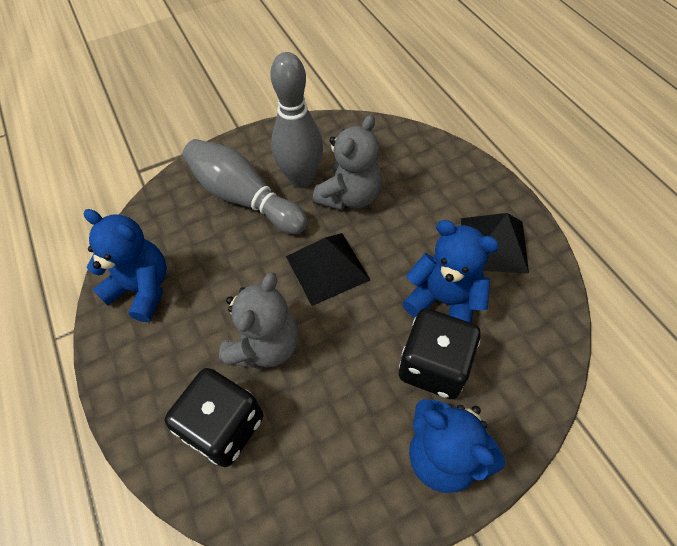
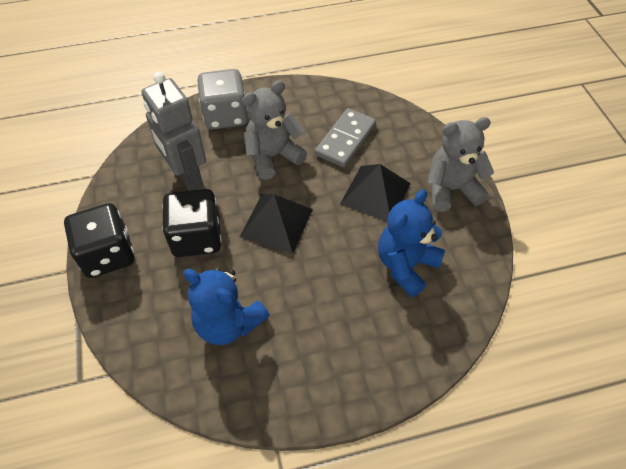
blue teddy bear: 3 -> 2
grey bowling pin: 2 -> 0
grey dice: 0 -> 1
grey domino: 0 -> 1
grey robot: 0 -> 1

